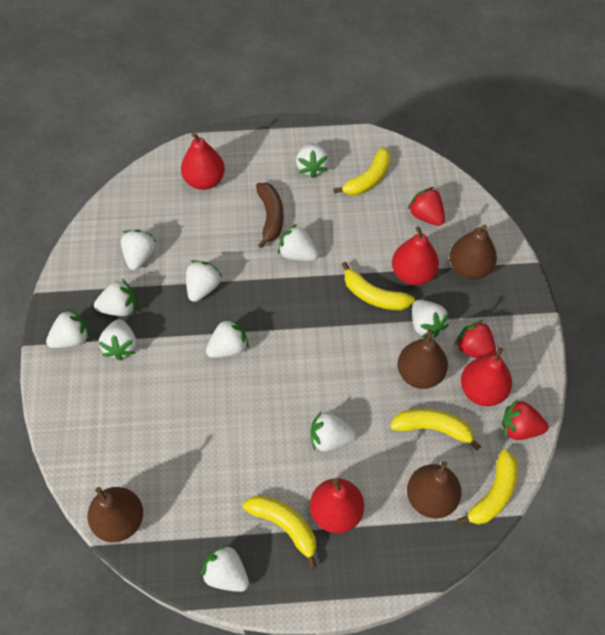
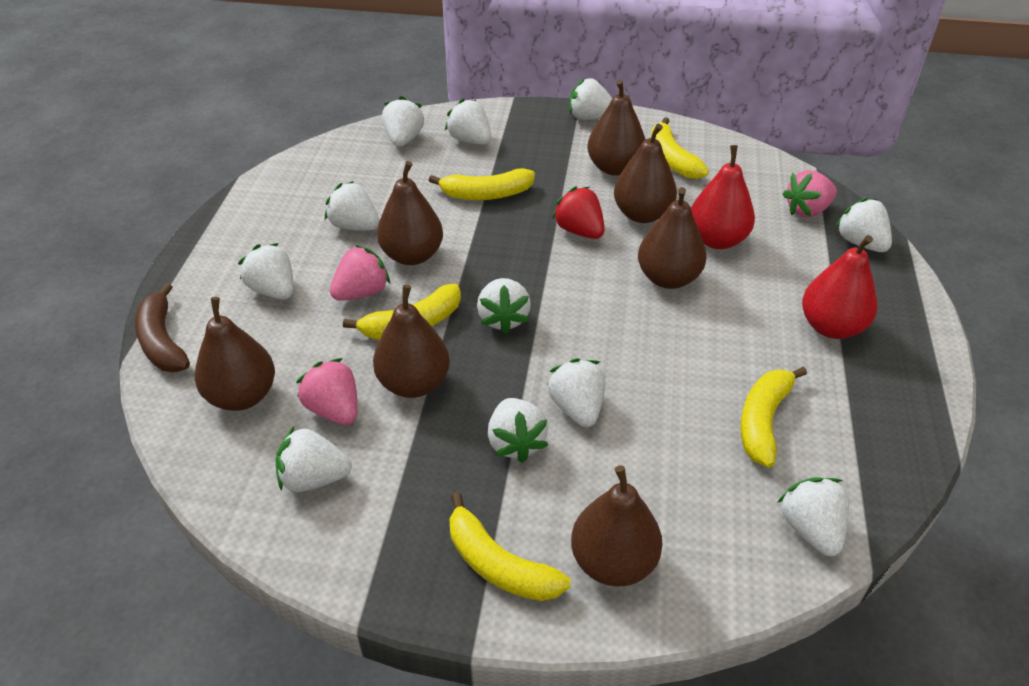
brown pear: 4 -> 7
pink strawberry: 0 -> 3
red pear: 4 -> 2
red strawberry: 3 -> 1

